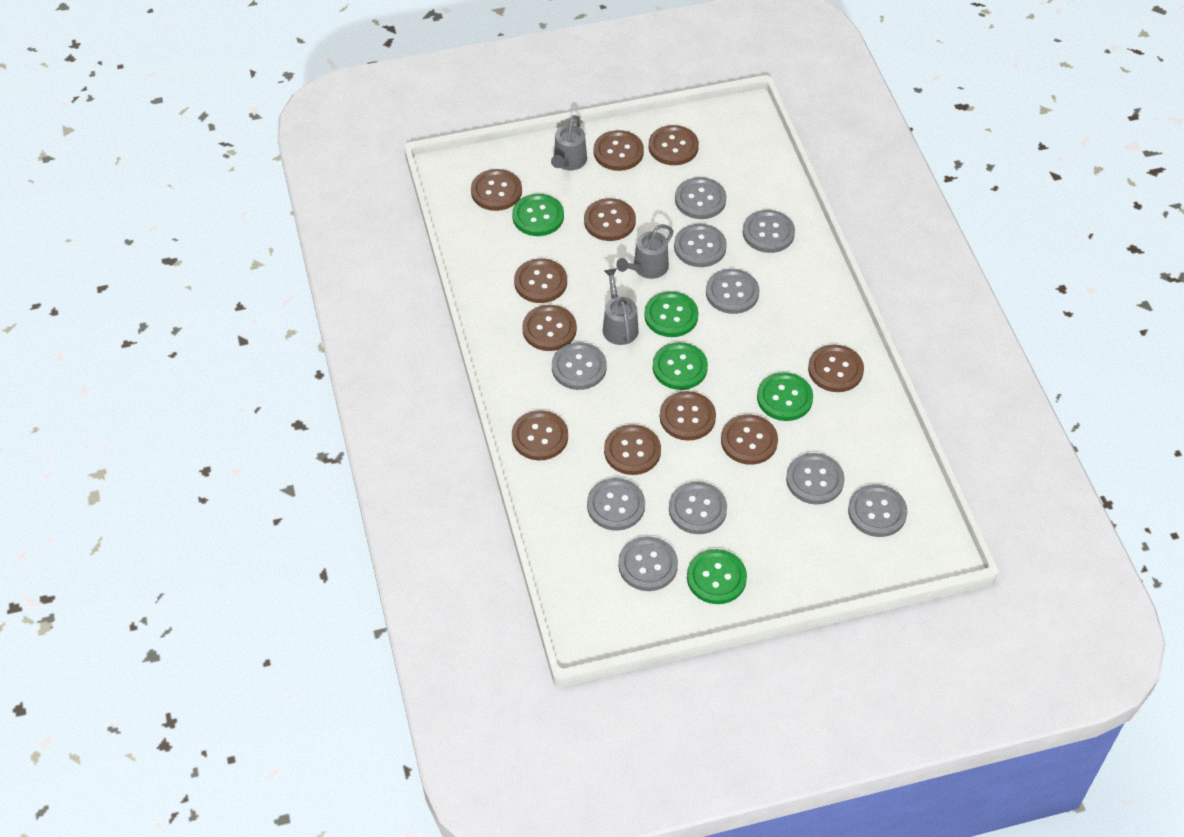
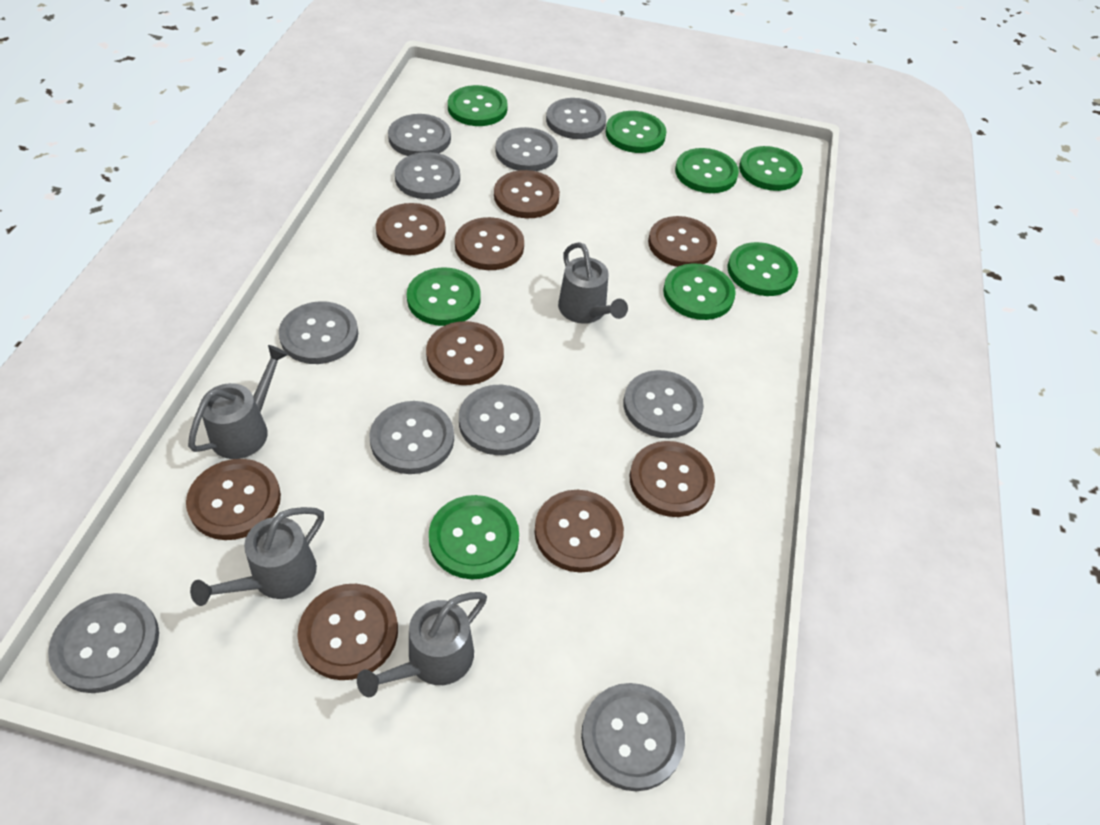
brown button: 11 -> 9
green button: 5 -> 8
grey watering can: 3 -> 4

